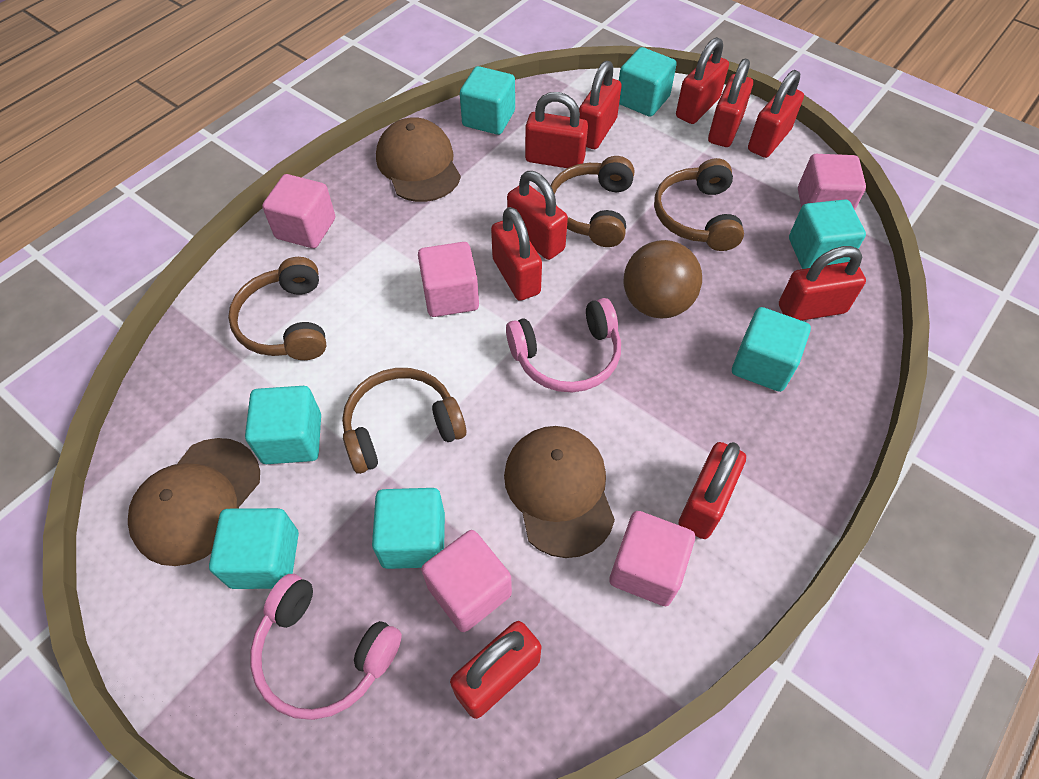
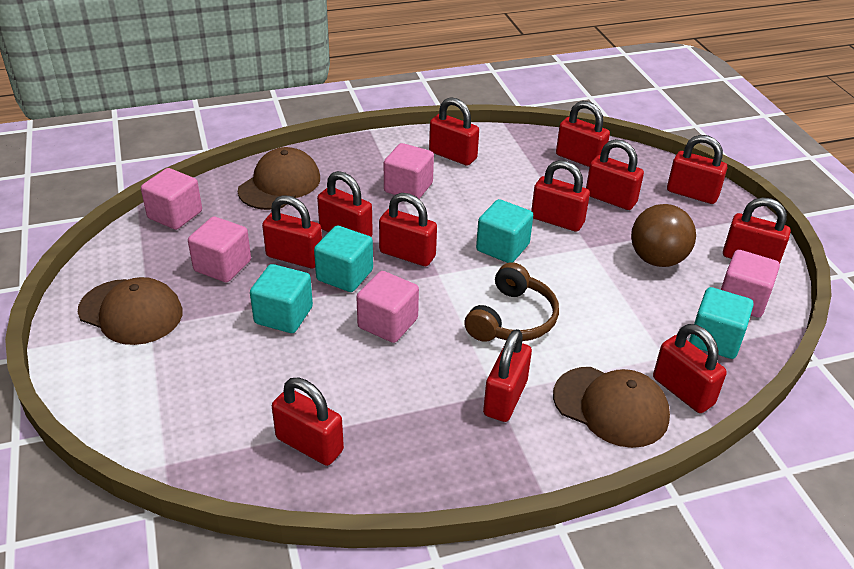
brown headphones: 4 -> 1
pink headphones: 2 -> 0
red padlock: 10 -> 12
turquoise cube: 7 -> 4

